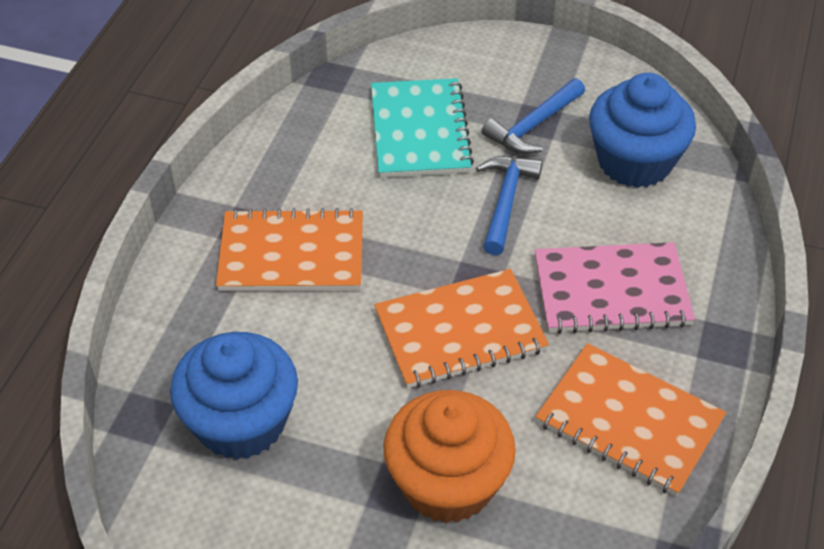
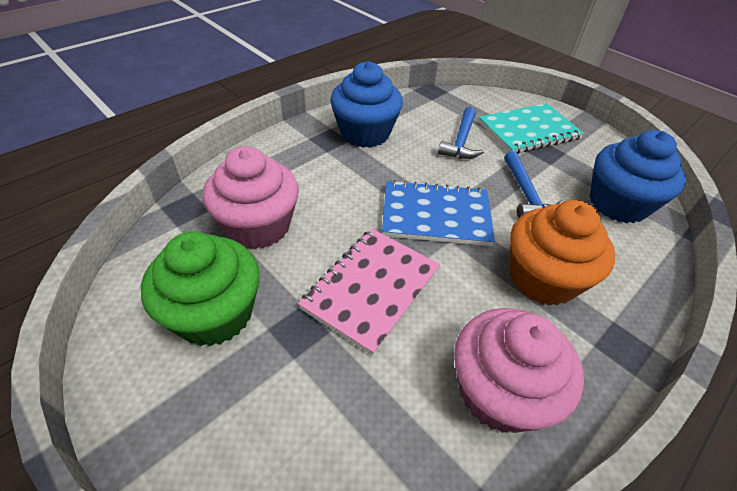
blue notebook: 0 -> 1
green cupcake: 0 -> 1
orange notebook: 3 -> 0
pink cupcake: 0 -> 2

